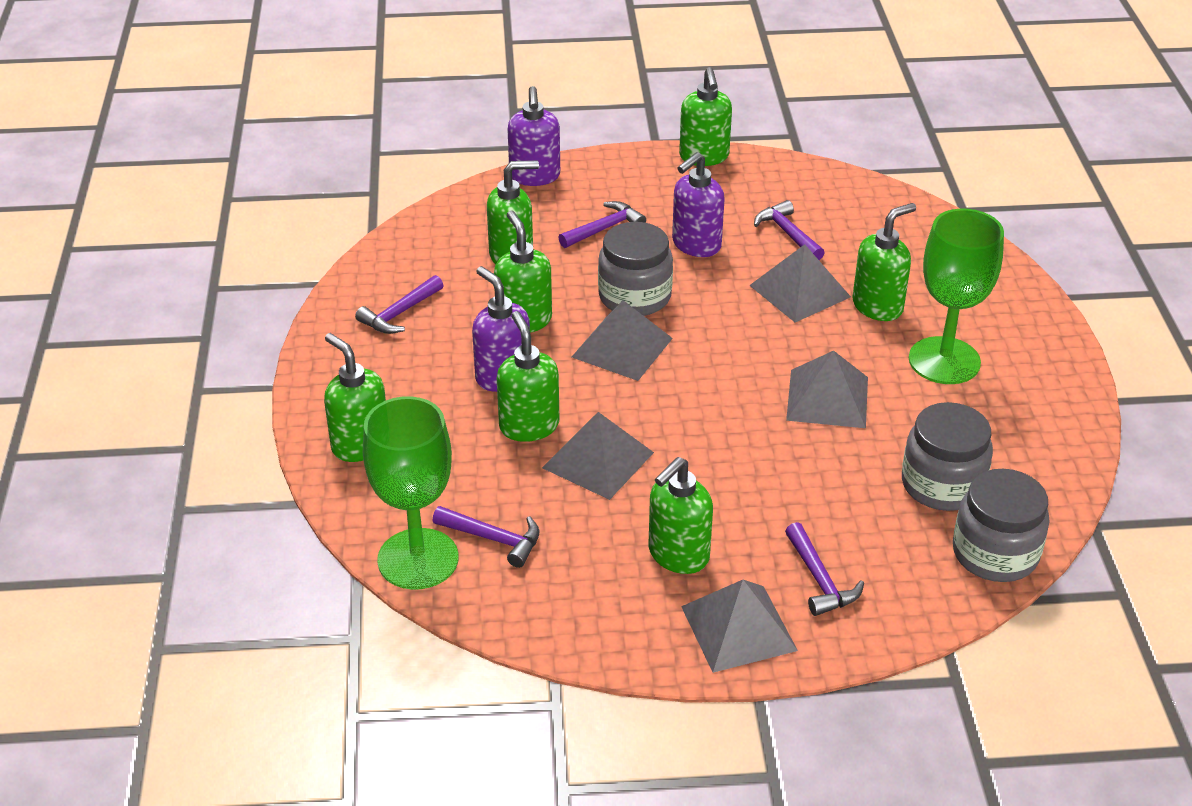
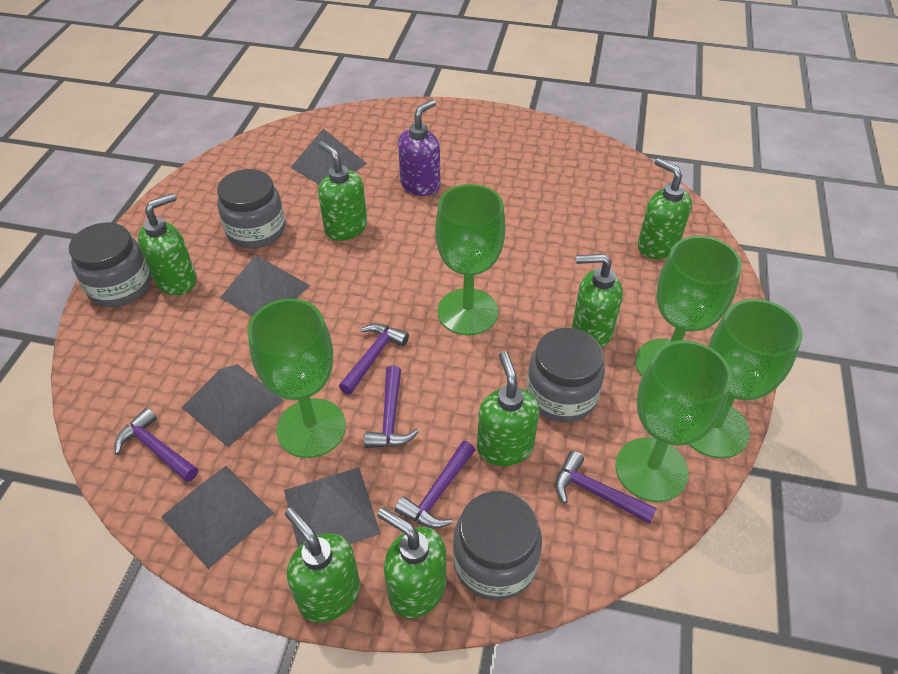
green goblet: 2 -> 5
grey jar: 3 -> 4
purple soap dispenser: 3 -> 1

